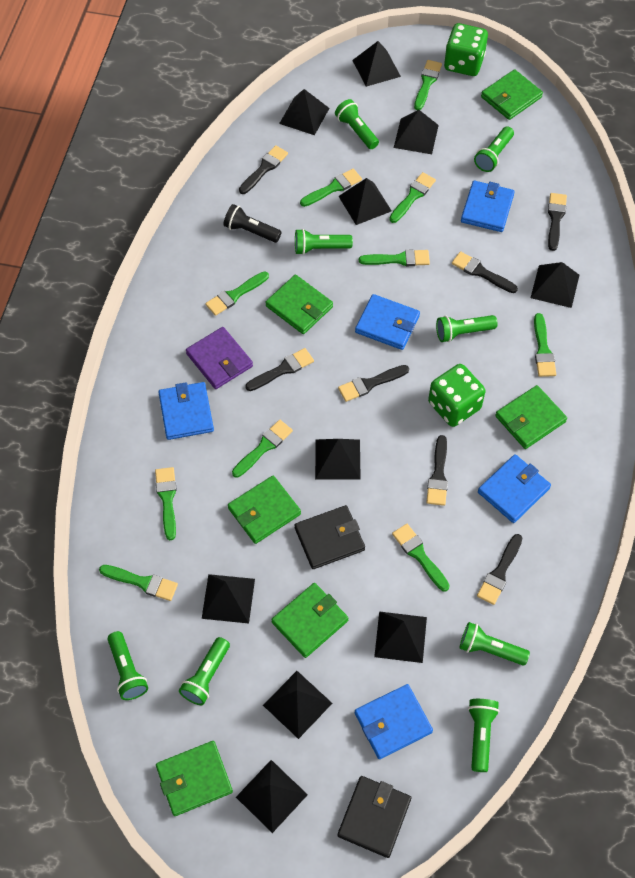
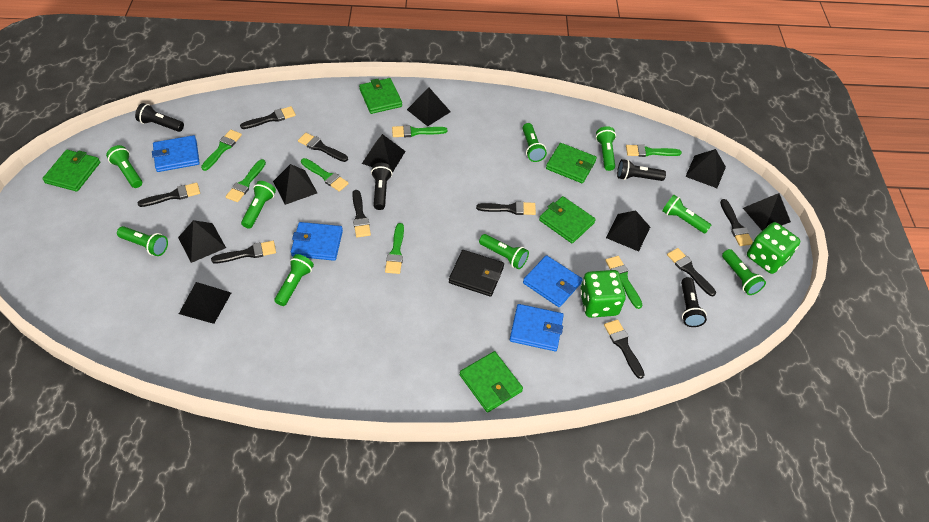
black brush: 7 -> 9
black flashlight: 1 -> 4
black pyramid: 10 -> 8
black wallet: 2 -> 1
blue wallet: 5 -> 4
green brush: 10 -> 7
green flashlight: 8 -> 9
green wallet: 6 -> 5
purple wallet: 1 -> 0

